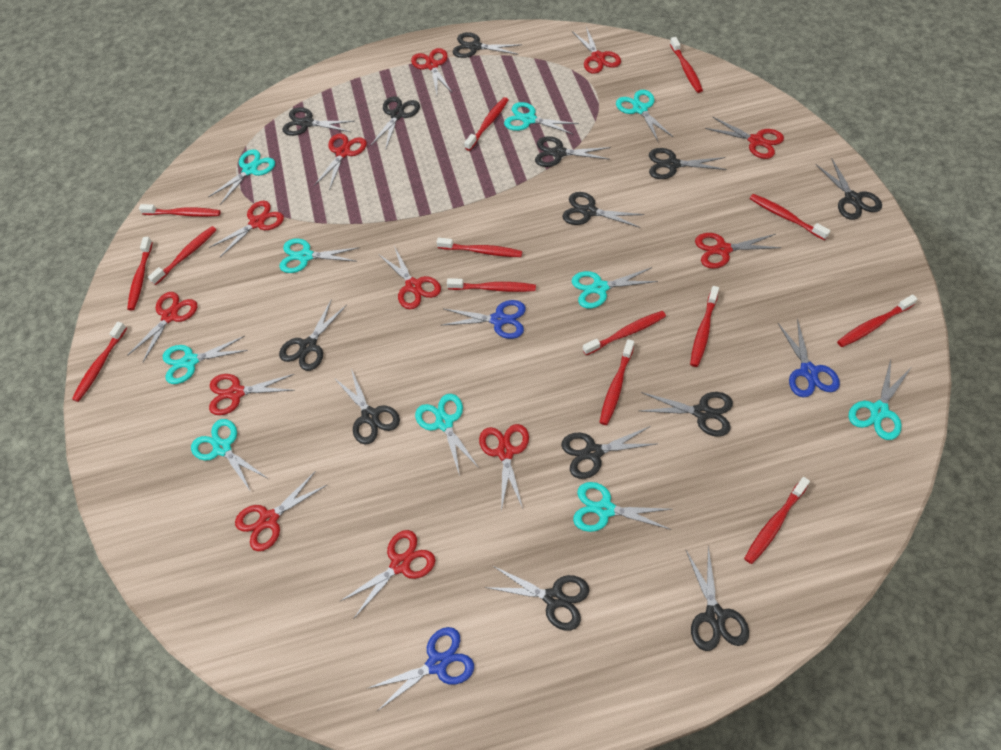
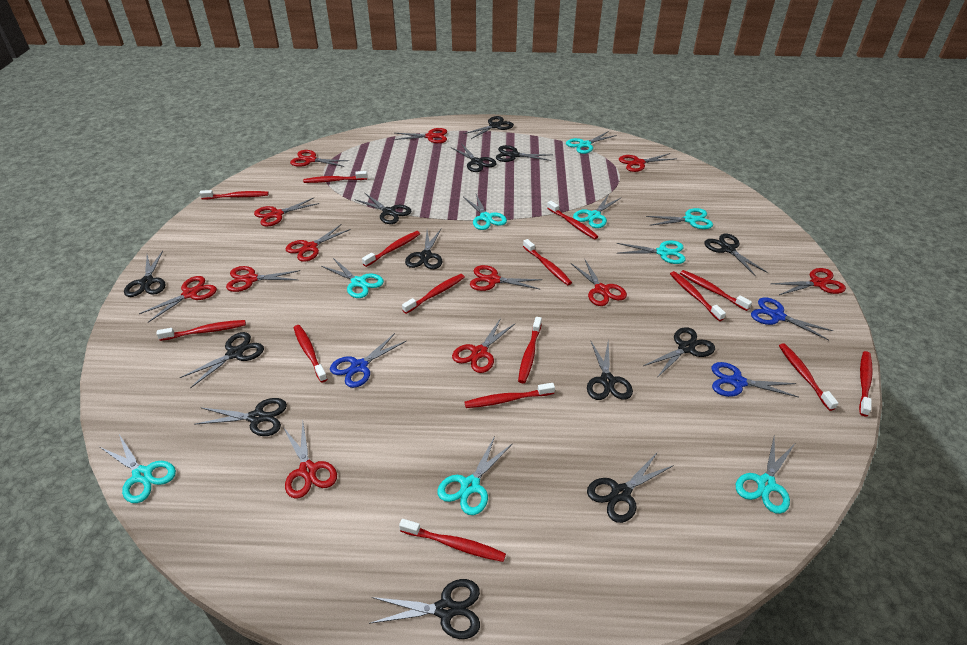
red toothbrush: 14 -> 15
turquoise scissors: 10 -> 9

